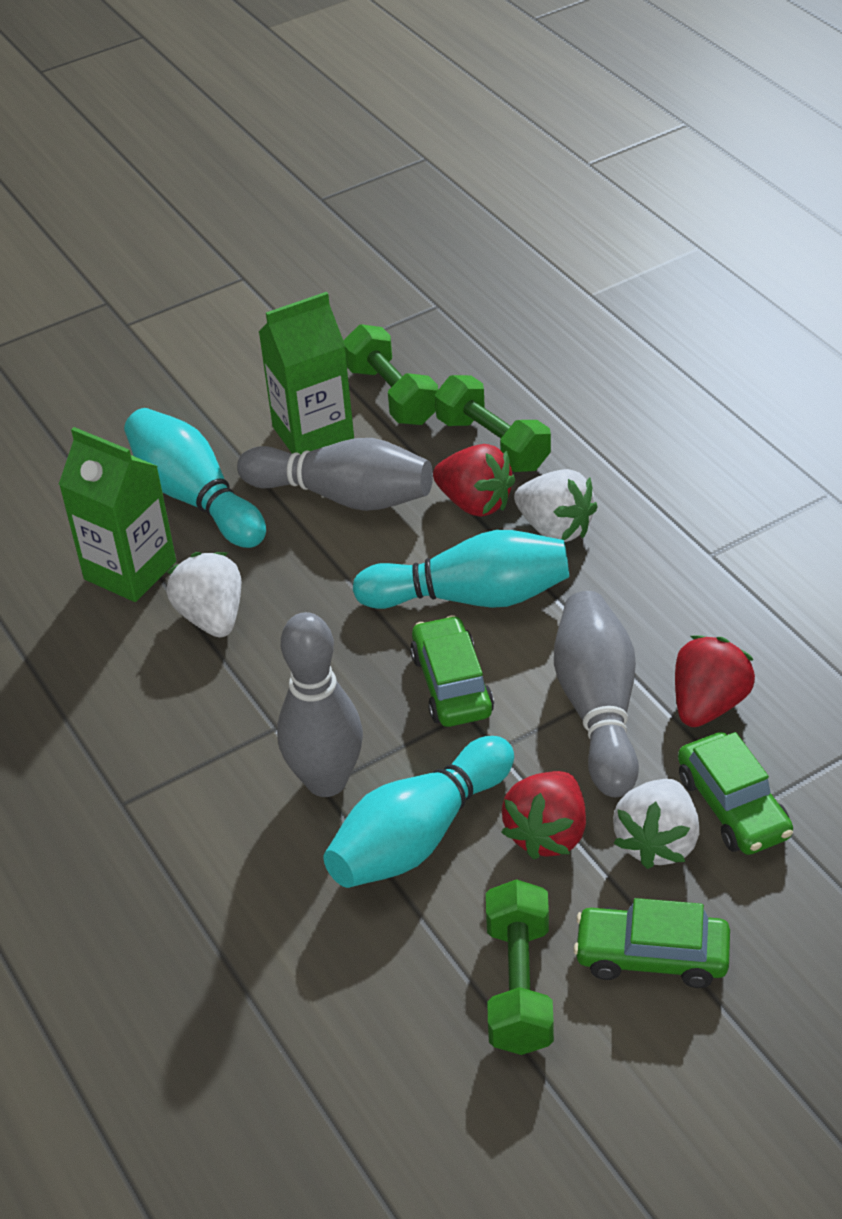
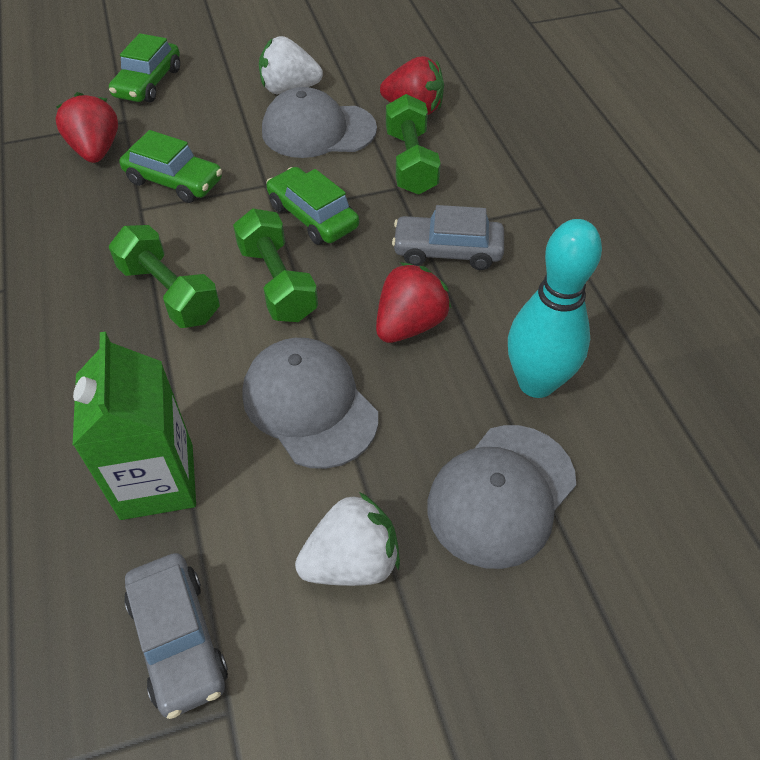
green carton: 2 -> 1
grey bowling pin: 3 -> 0
grey cap: 0 -> 3
grey car: 0 -> 2
turquoise bowling pin: 3 -> 1
white strawberry: 3 -> 2

